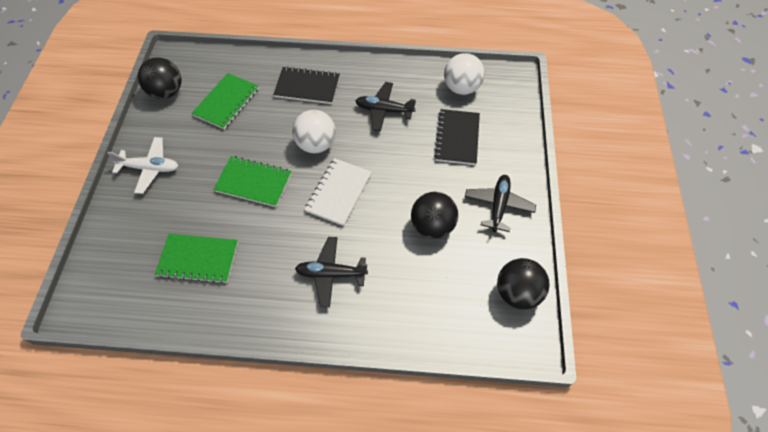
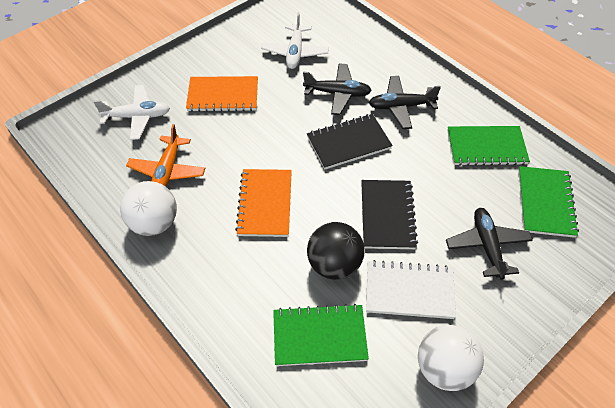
black ball: 3 -> 1
orange notebook: 0 -> 2
orange plane: 0 -> 1
white plane: 1 -> 2

